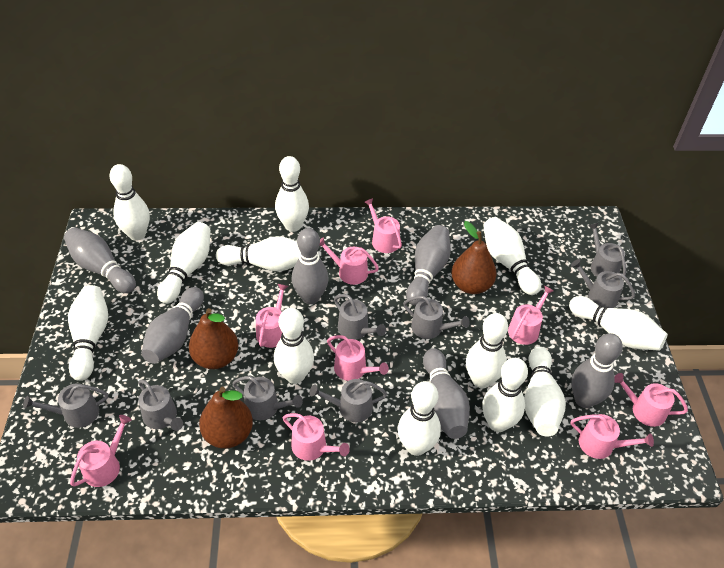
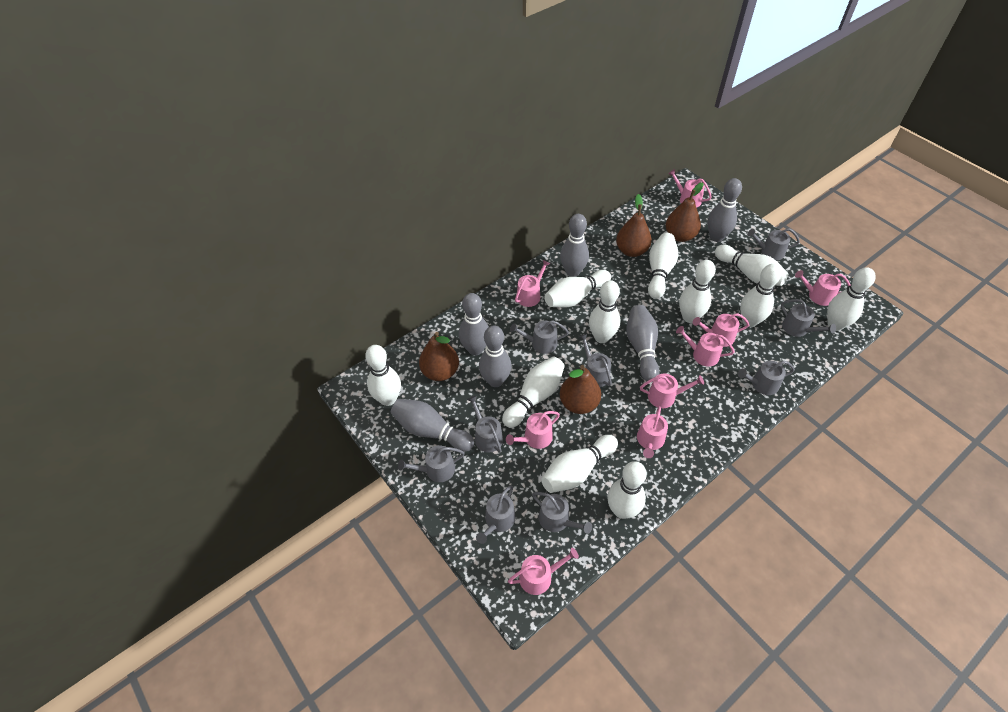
brown pear: 3 -> 4
grey watering can: 8 -> 9
white bowling pin: 12 -> 11

